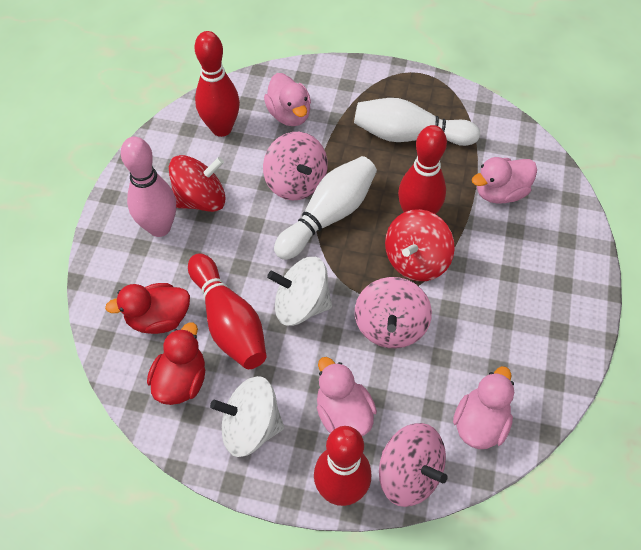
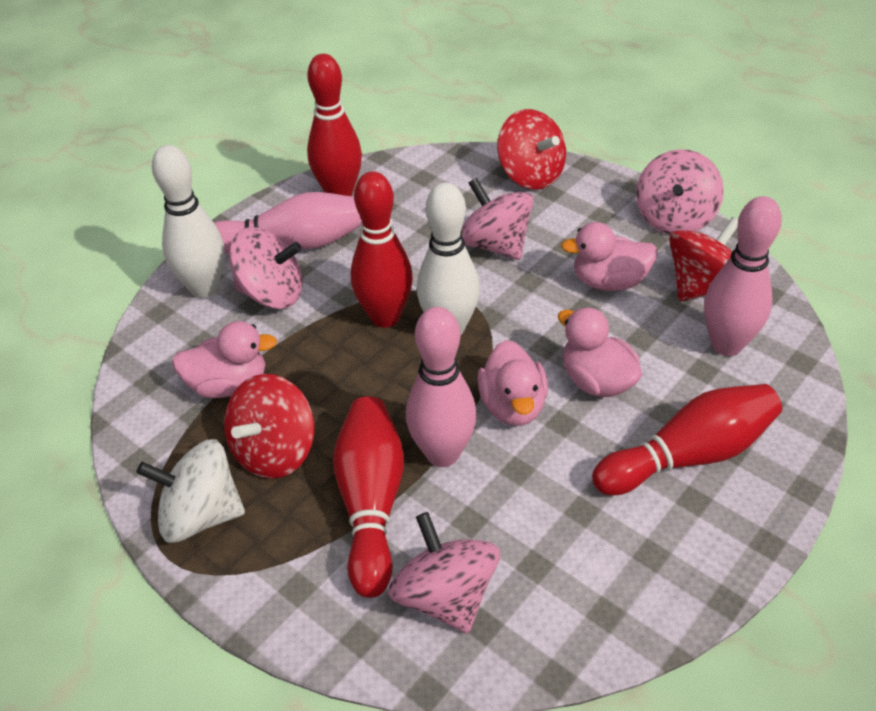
pink bowling pin: 1 -> 3
pink spinning top: 3 -> 4
red duck: 2 -> 0
red spinning top: 2 -> 3
white spinning top: 2 -> 1

